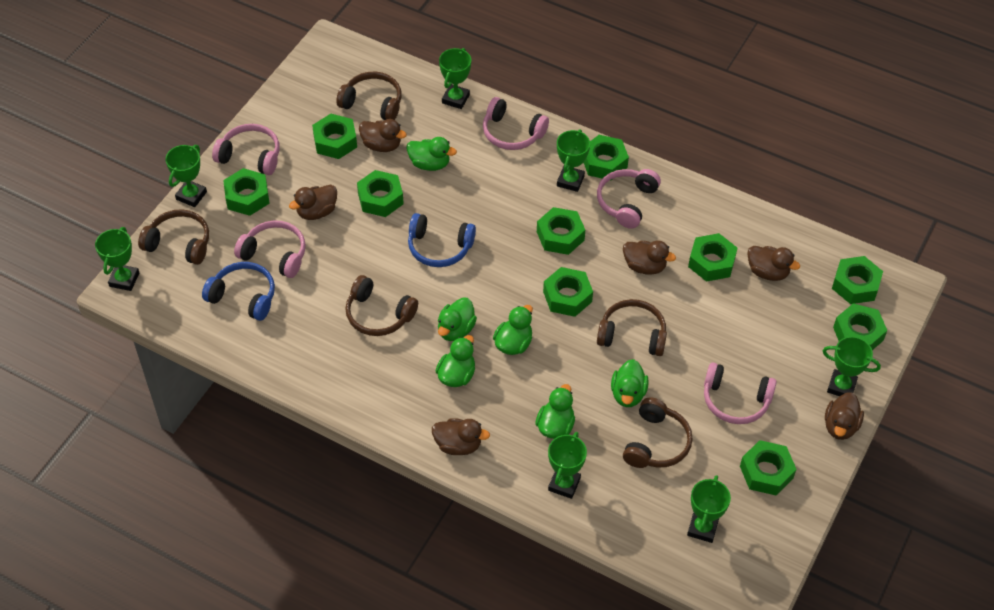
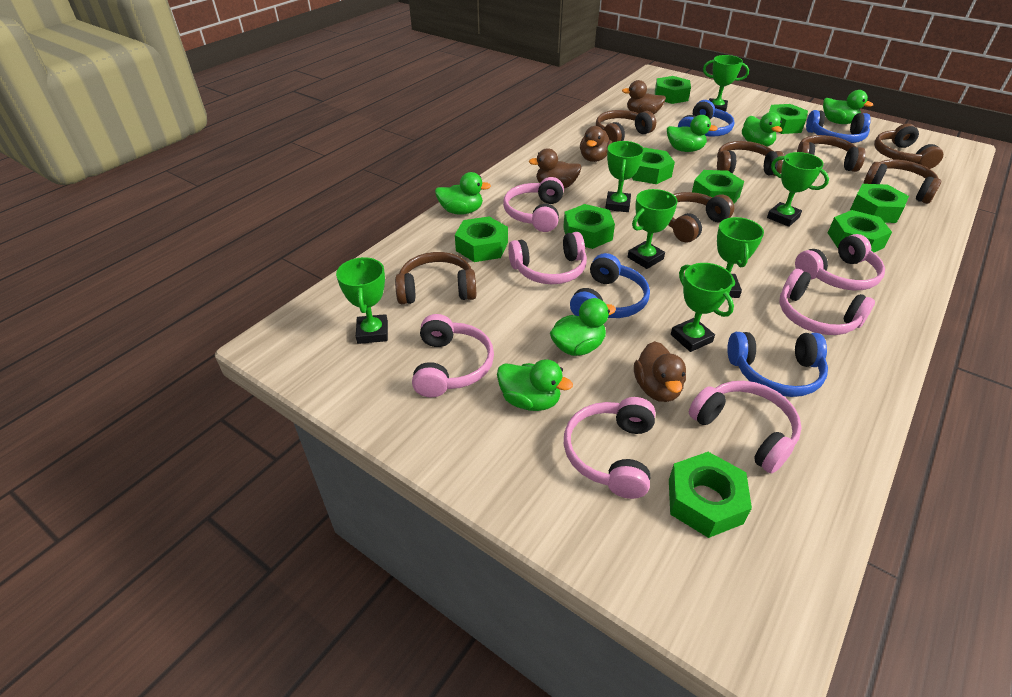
blue headphones: 2 -> 4
brown duck: 6 -> 4
brown headphones: 5 -> 7
green nut: 10 -> 9
pink headphones: 5 -> 7

